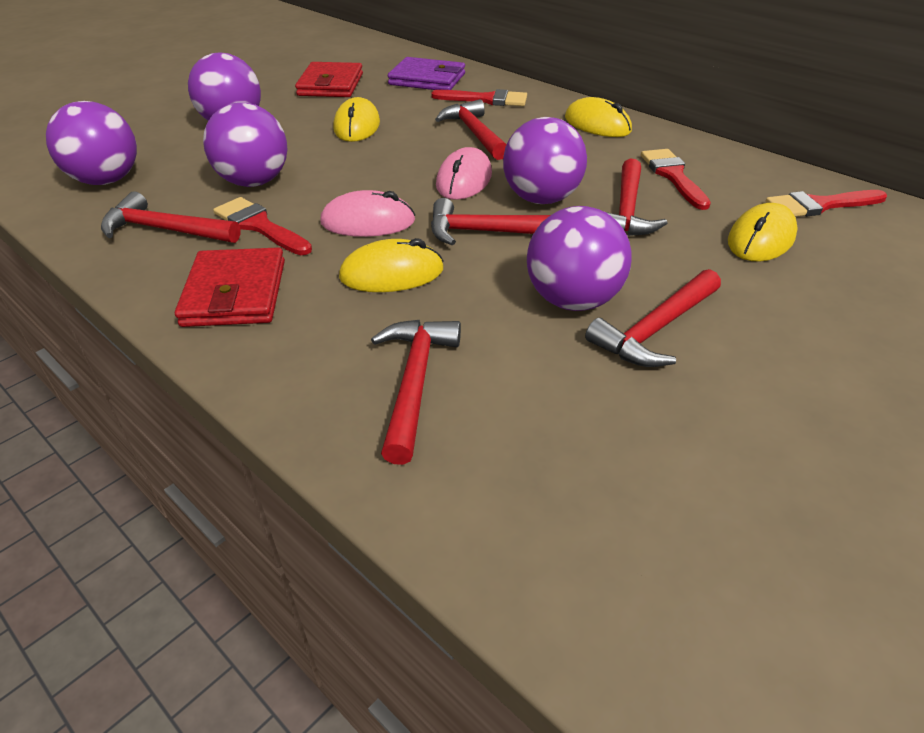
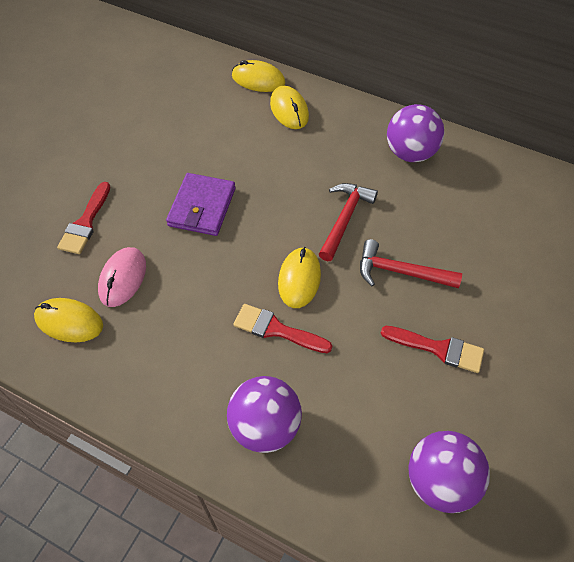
pink mouse: 2 -> 1
purple ball: 5 -> 3
red brush: 4 -> 3
red hammer: 6 -> 2
red wallet: 2 -> 0

